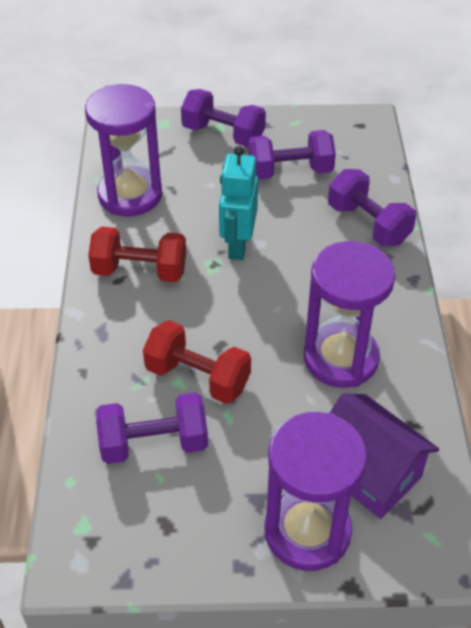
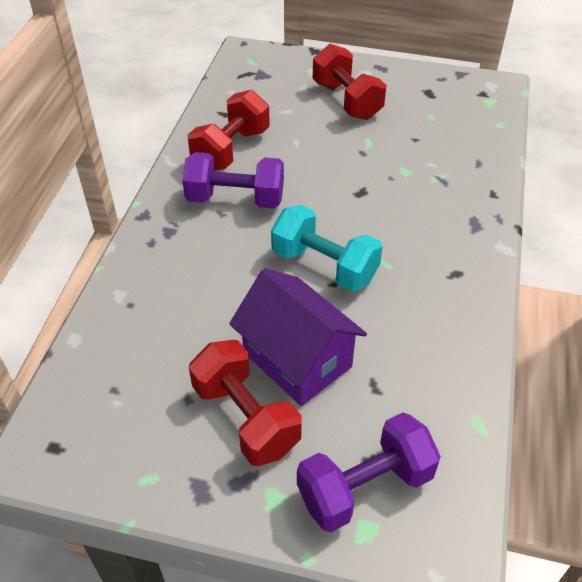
purple dumbbell: 4 -> 2
purple hourglass: 3 -> 0
red dumbbell: 2 -> 3
turquoise dumbbell: 0 -> 1
turquoise robot: 1 -> 0

